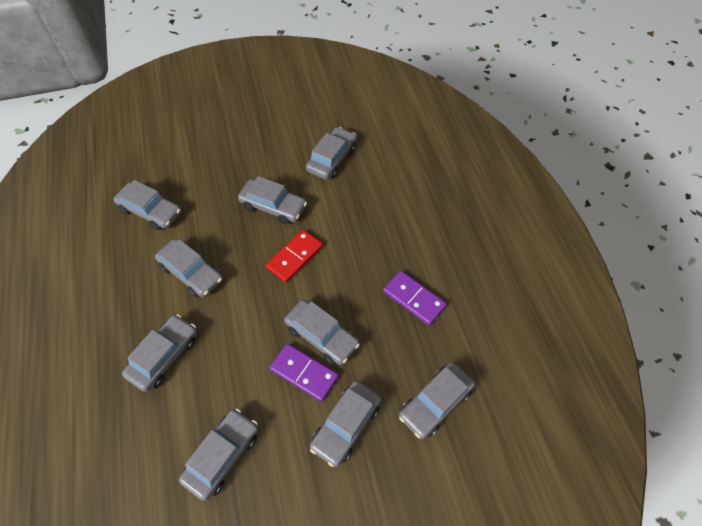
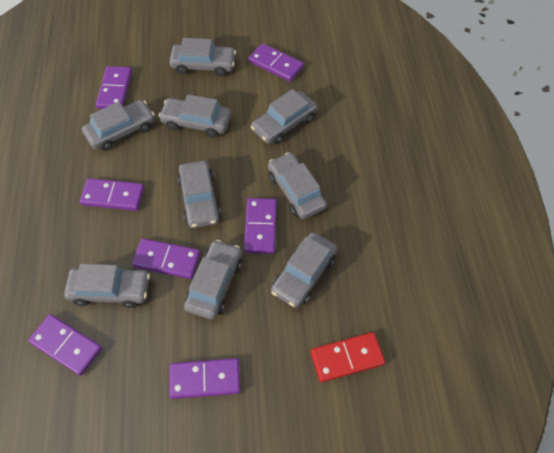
purple domino: 2 -> 7

